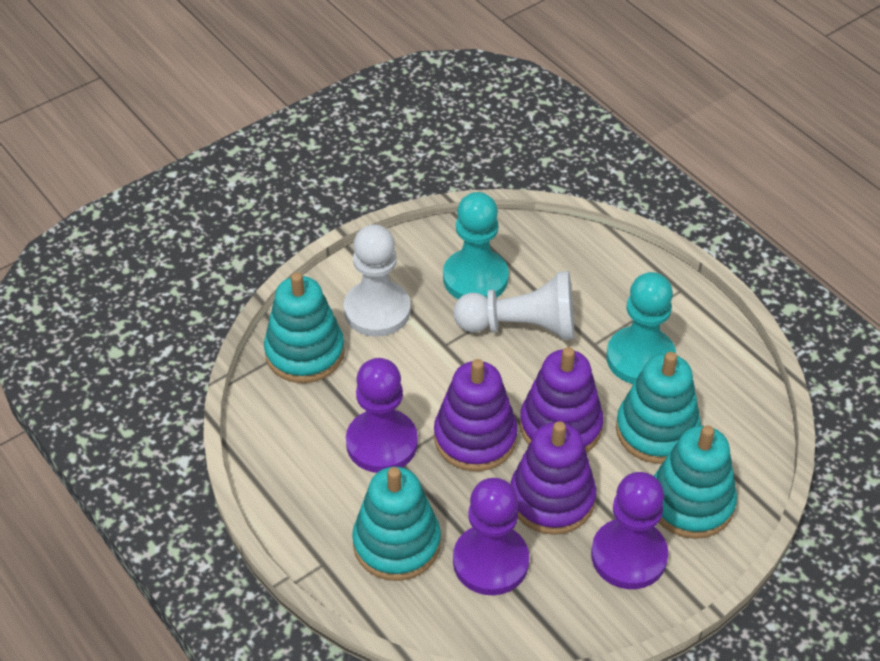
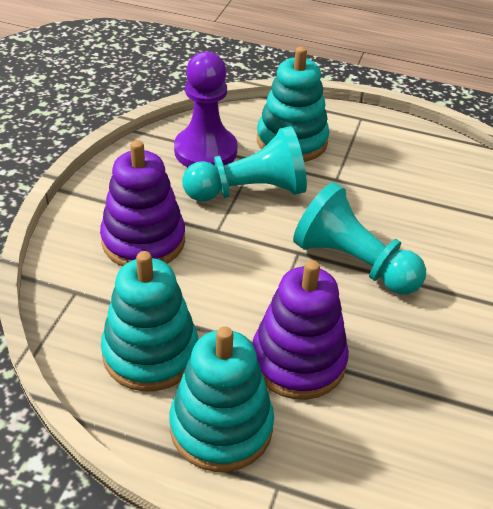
purple pawn: 3 -> 1
purple stacking toy: 3 -> 2
turquoise stacking toy: 4 -> 3
white pawn: 2 -> 0

